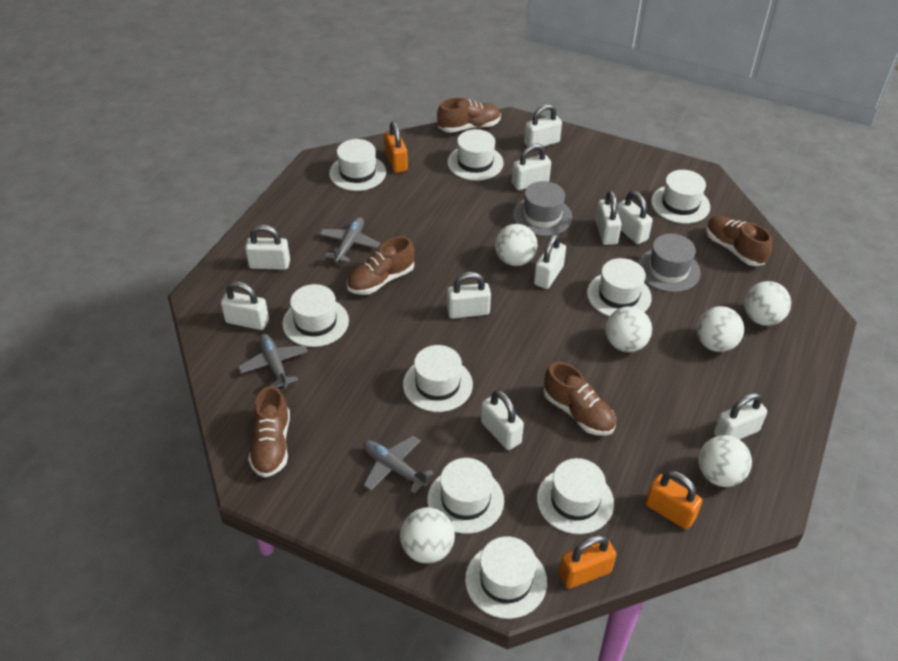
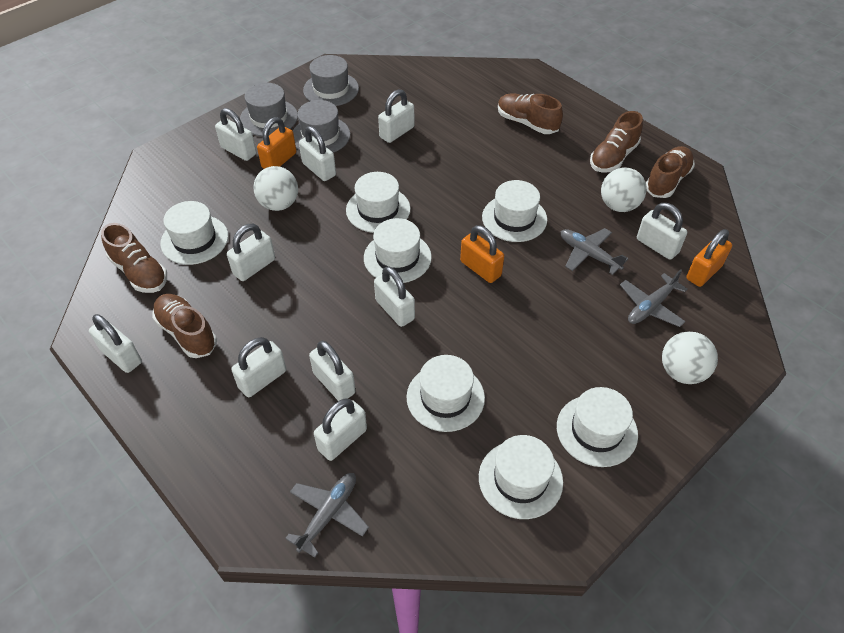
grey hat: 2 -> 3
white ball: 6 -> 3
white hat: 9 -> 7

